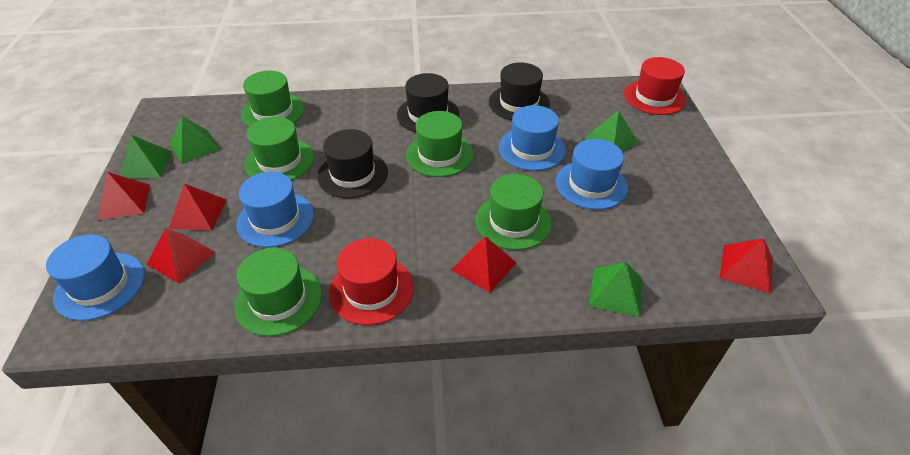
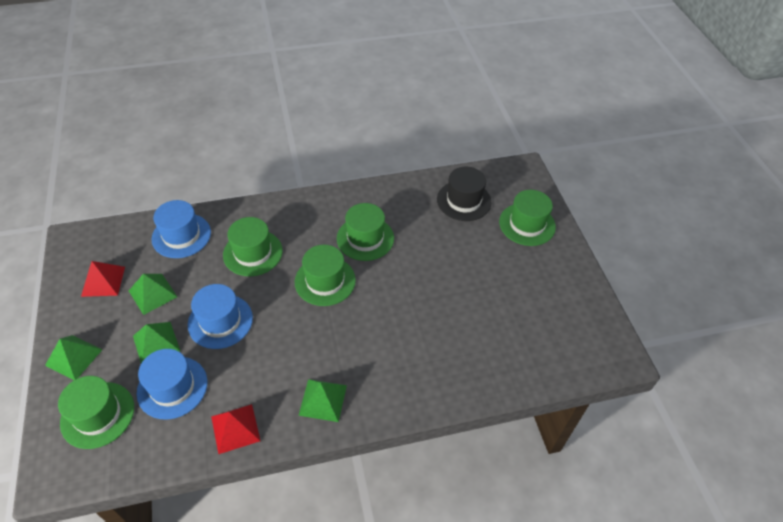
black hat: 3 -> 1
blue hat: 4 -> 3
red hat: 2 -> 0
red pyramid: 5 -> 2

